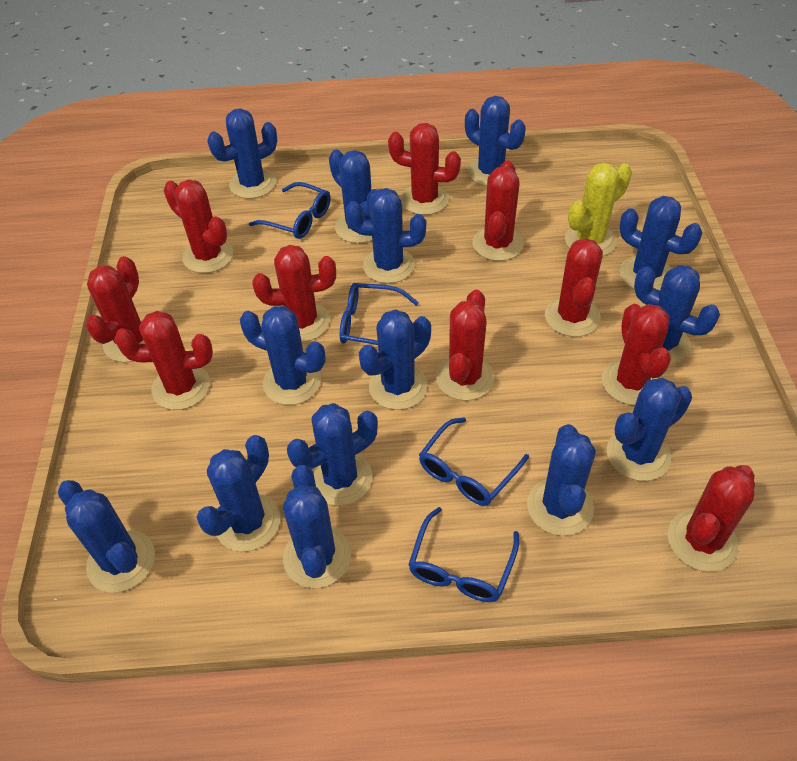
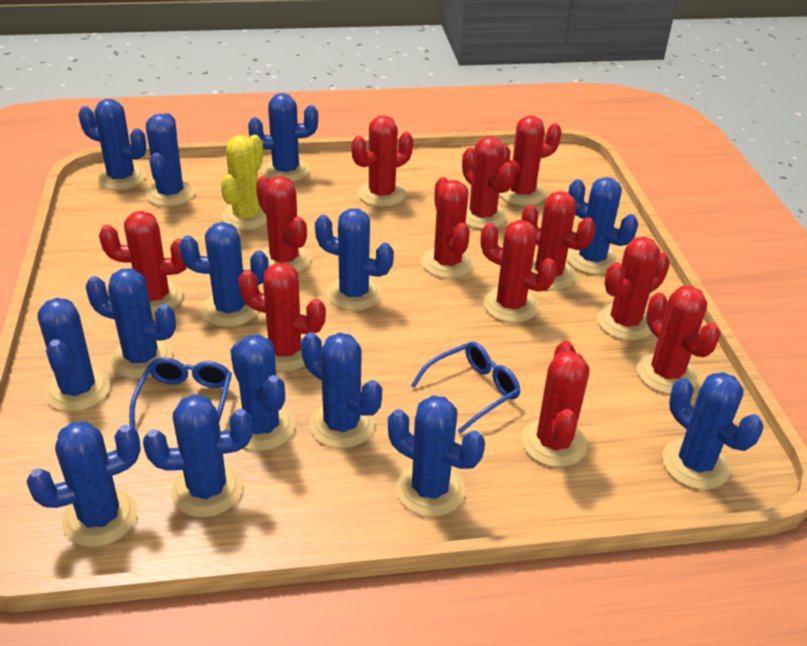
blue glasses: 4 -> 2
red cactus: 10 -> 12

